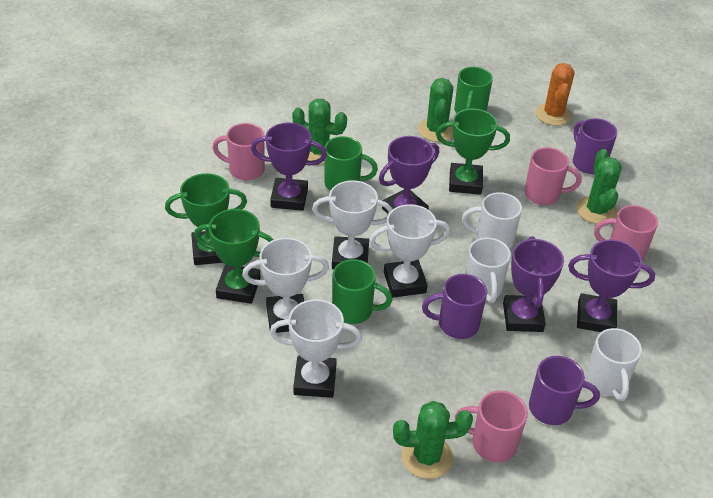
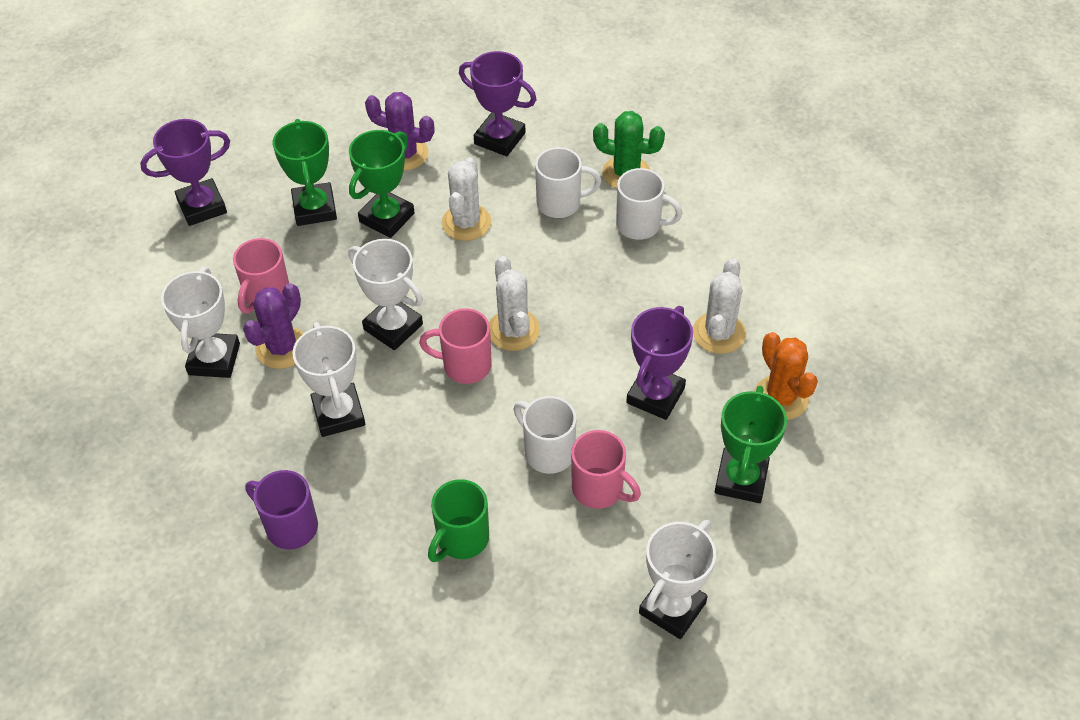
green cactus: 4 -> 1
green mug: 3 -> 1
pink mug: 4 -> 3
purple cactus: 0 -> 2
purple mug: 3 -> 1
purple trophy: 4 -> 3
white cactus: 0 -> 3

